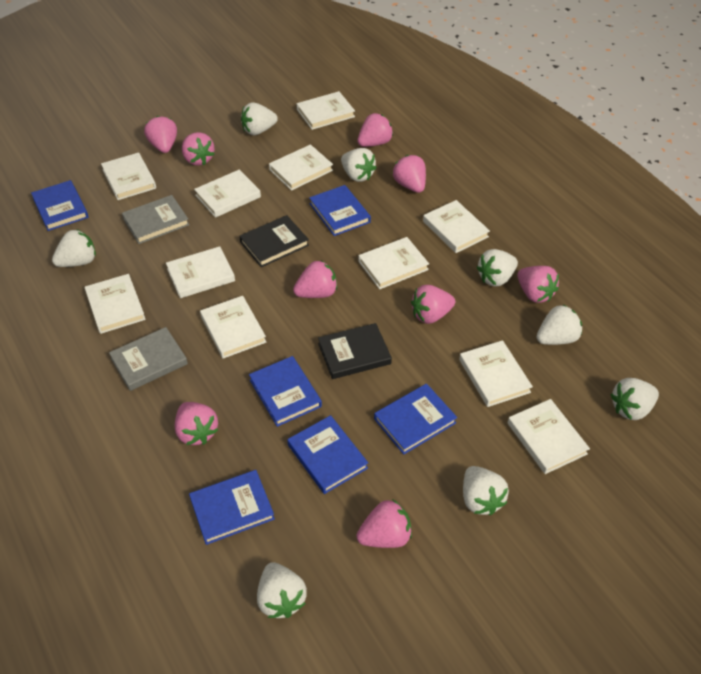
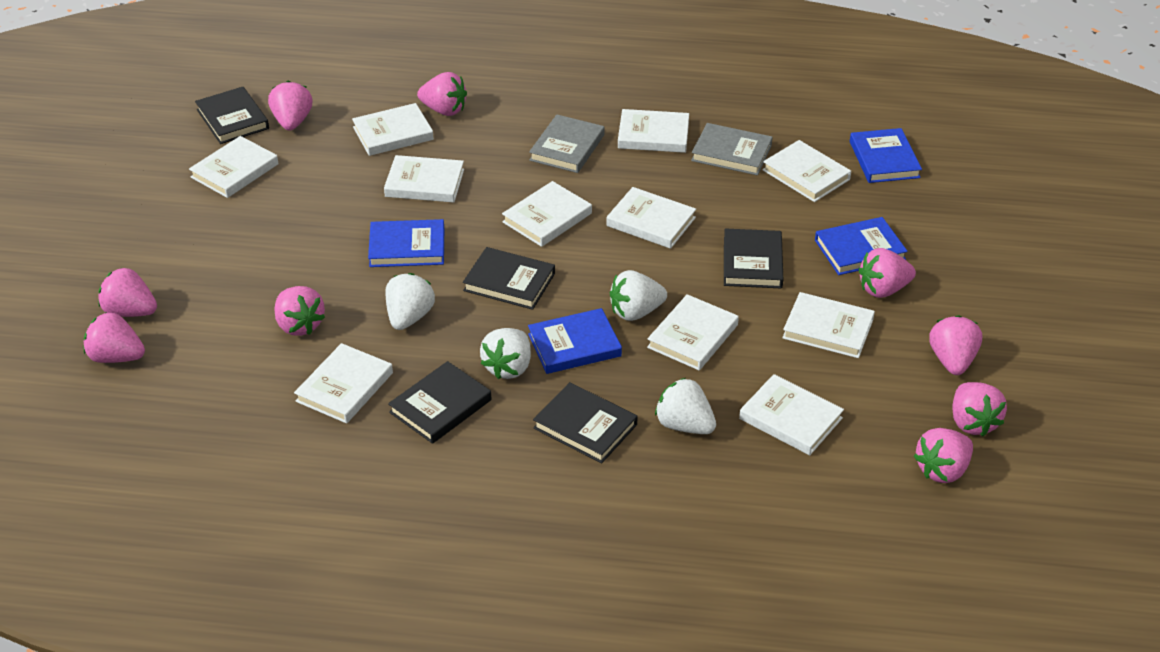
black book: 2 -> 5
blue book: 6 -> 4
white strawberry: 8 -> 4

